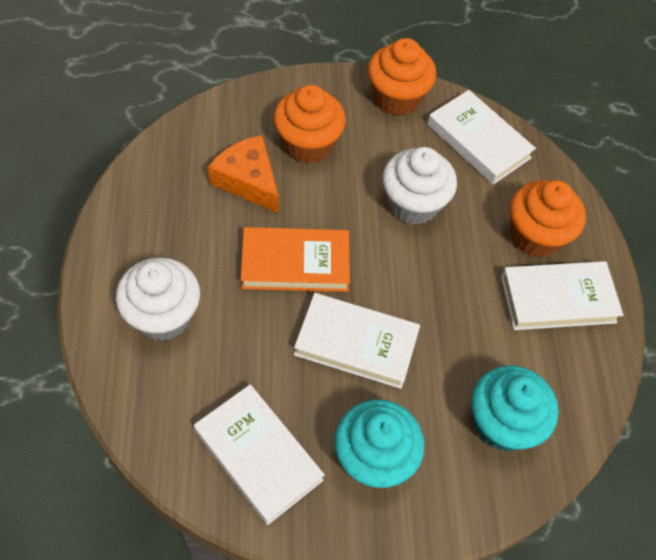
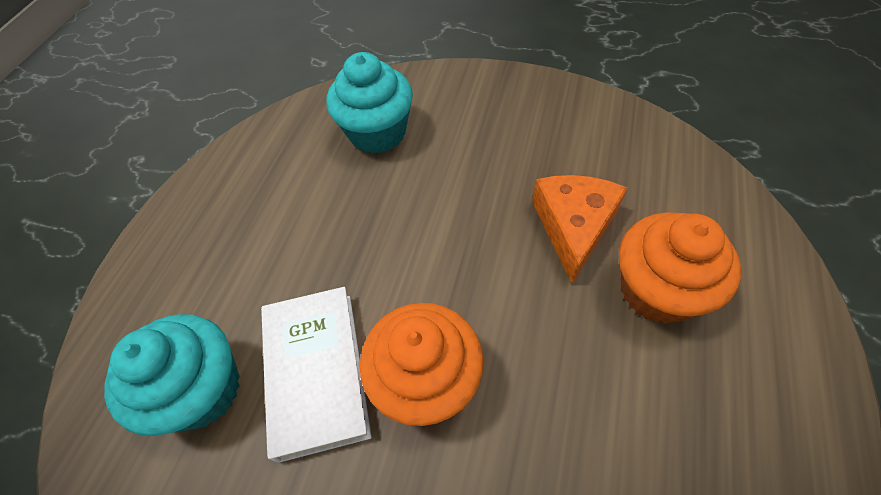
orange book: 1 -> 0
orange cupcake: 3 -> 2
white book: 4 -> 1
white cupcake: 2 -> 0

